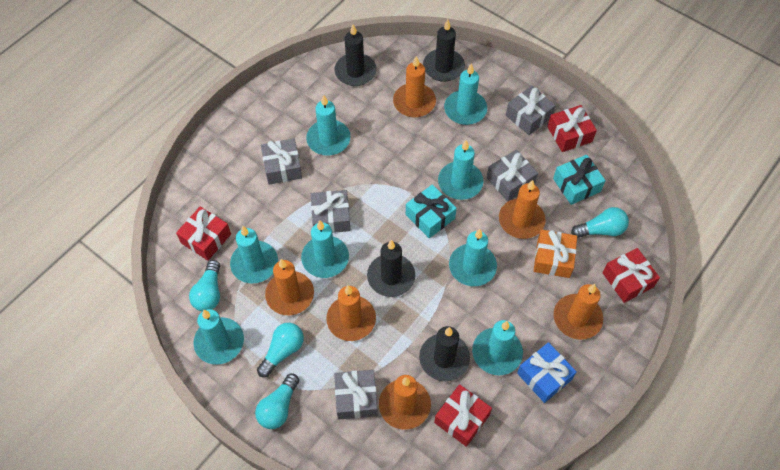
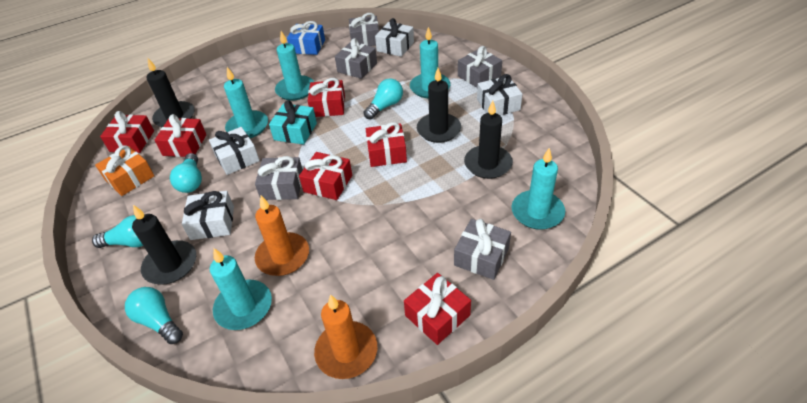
orange candle: 6 -> 2
red gift: 4 -> 6
turquoise candle: 8 -> 5
turquoise gift: 2 -> 1
white gift: 0 -> 4

